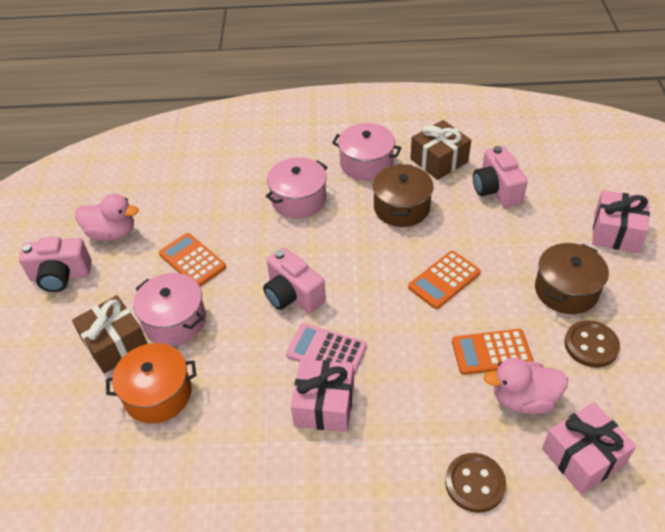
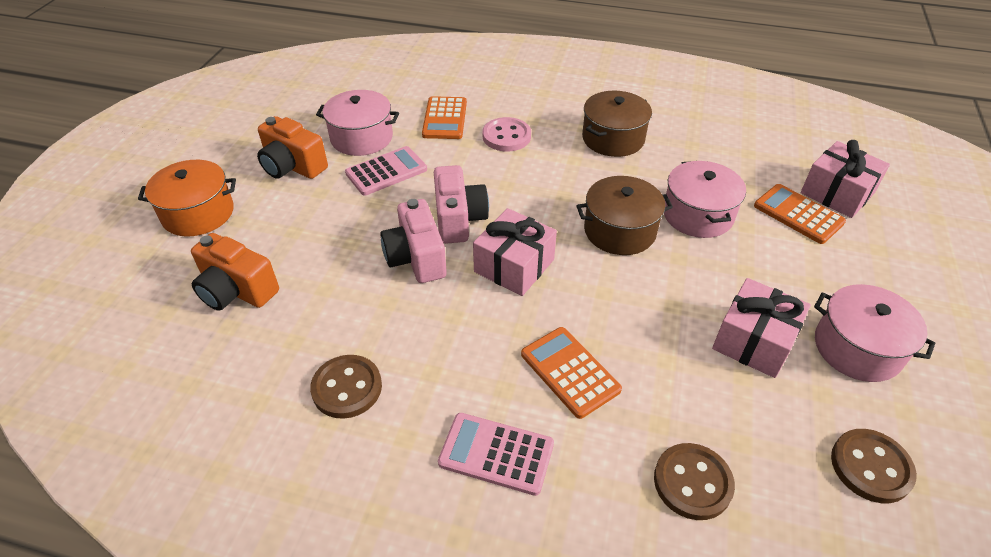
brown button: 2 -> 3
brown gift: 2 -> 0
orange camera: 0 -> 2
pink button: 0 -> 1
pink calculator: 1 -> 2
pink camera: 3 -> 2
pink duck: 2 -> 0

